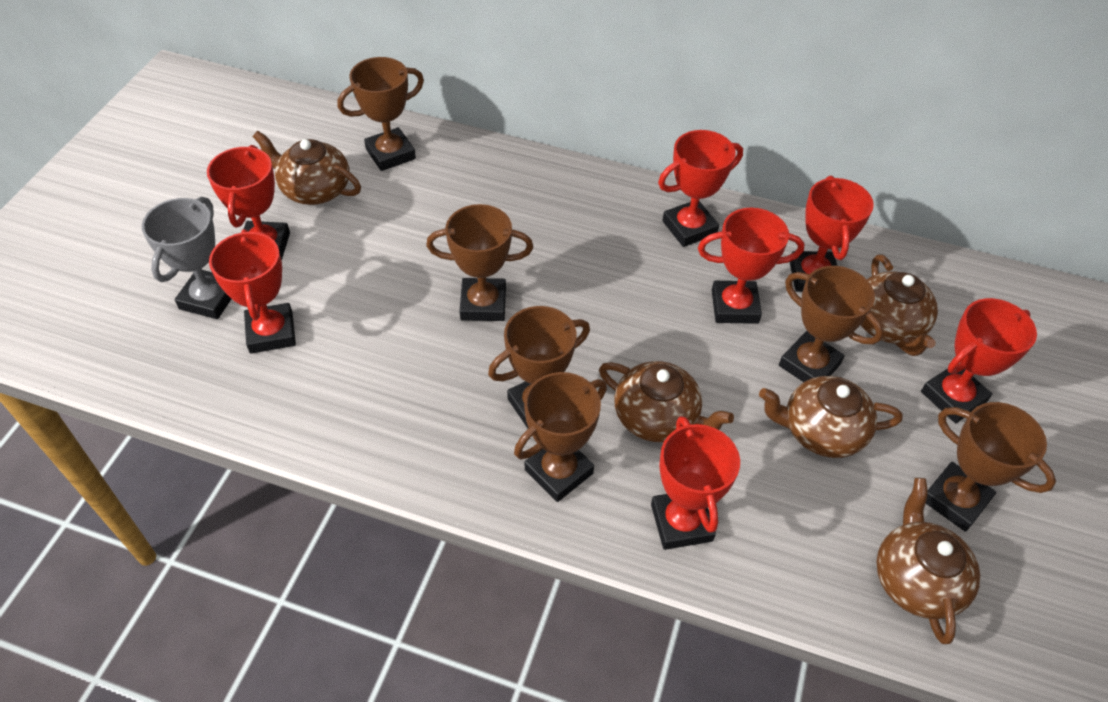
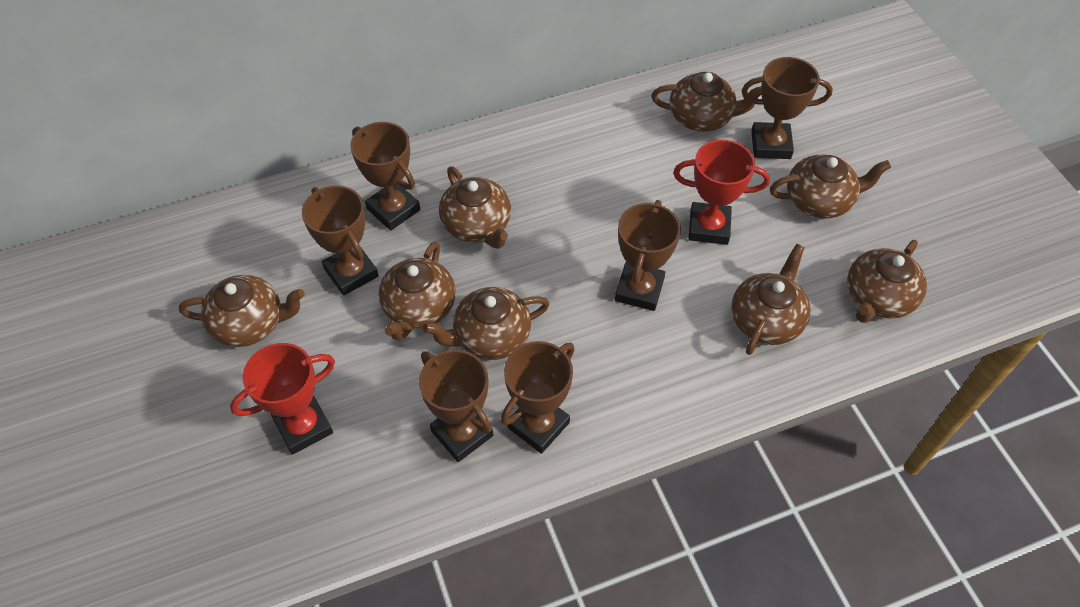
brown teapot: 5 -> 8
grey trophy: 1 -> 0
red trophy: 7 -> 2

